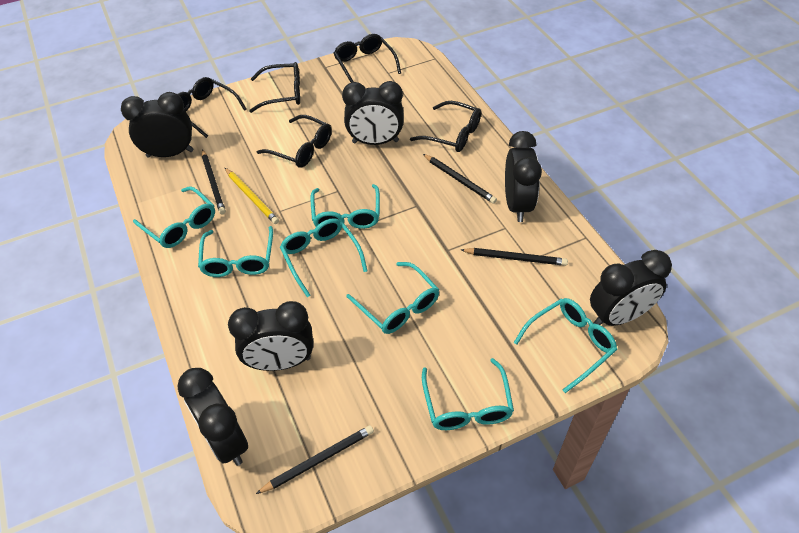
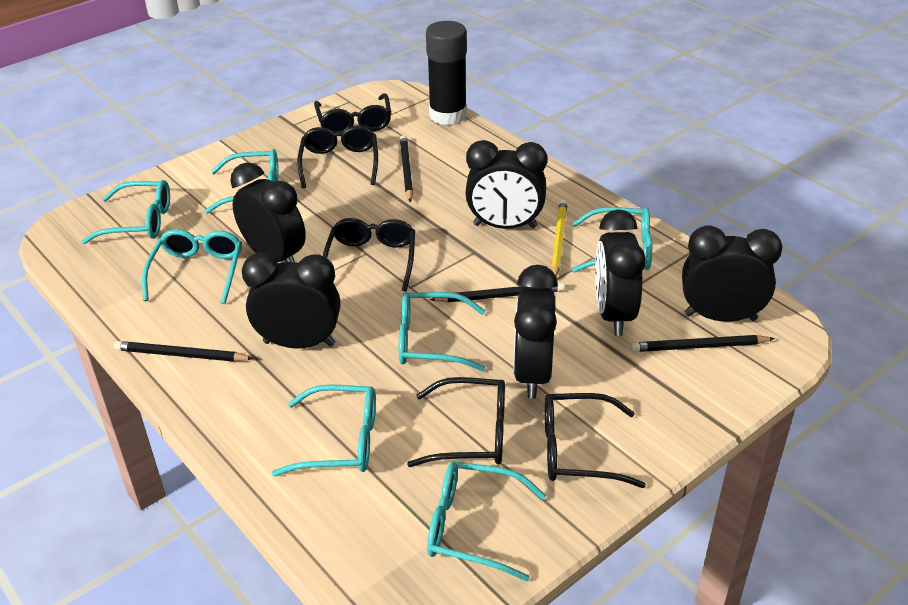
black glue stick: 0 -> 1

